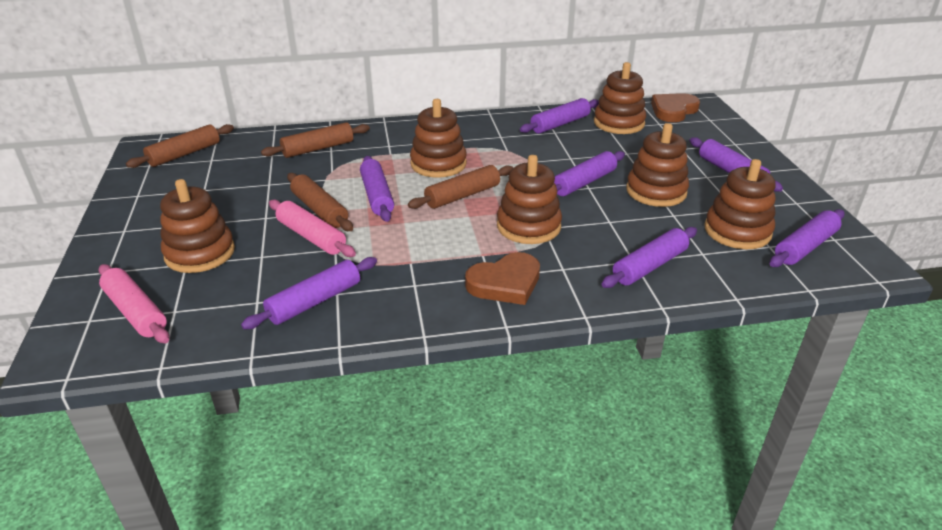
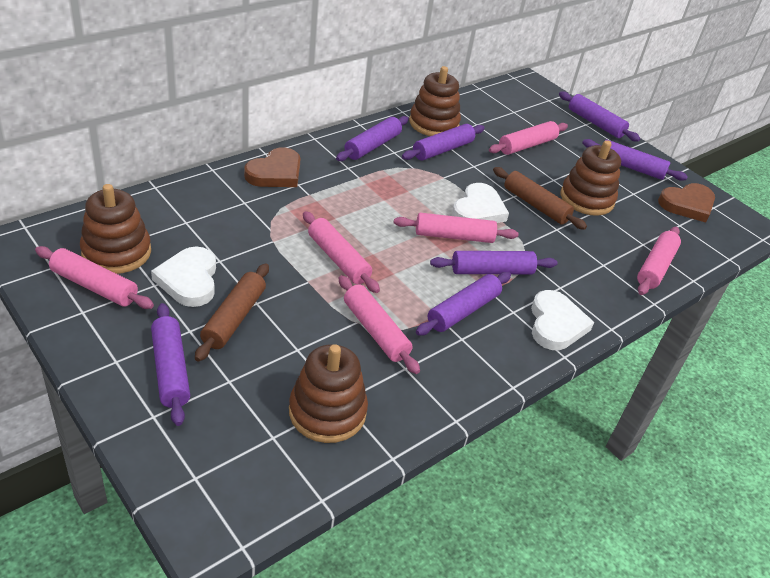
brown rolling pin: 4 -> 2
brown stacking toy: 6 -> 4
pink rolling pin: 2 -> 6
white heart: 0 -> 3

